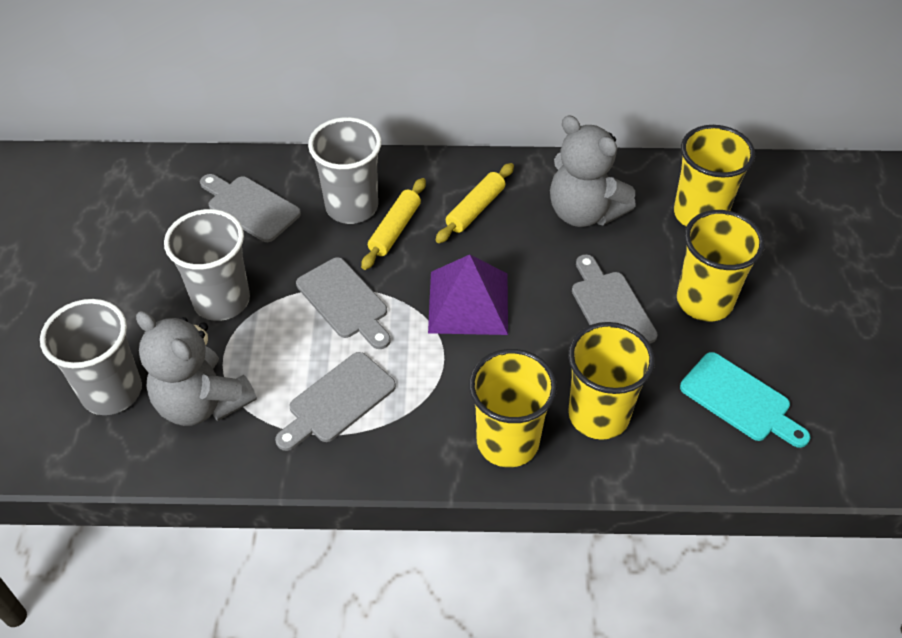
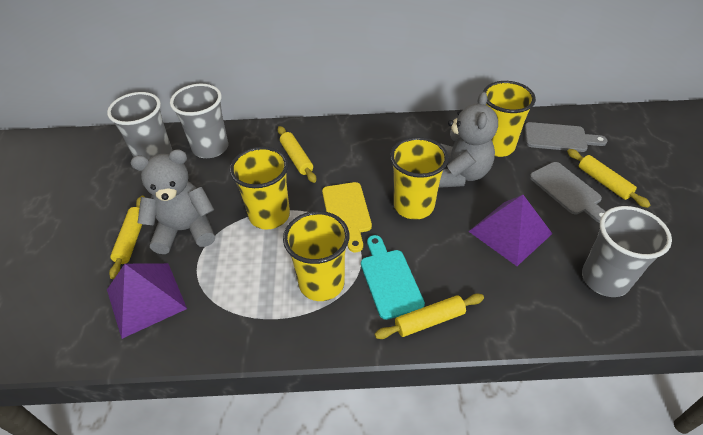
grey cutting board: 4 -> 2
purple pyramid: 1 -> 2
yellow cutting board: 0 -> 1
yellow rolling pin: 2 -> 4

